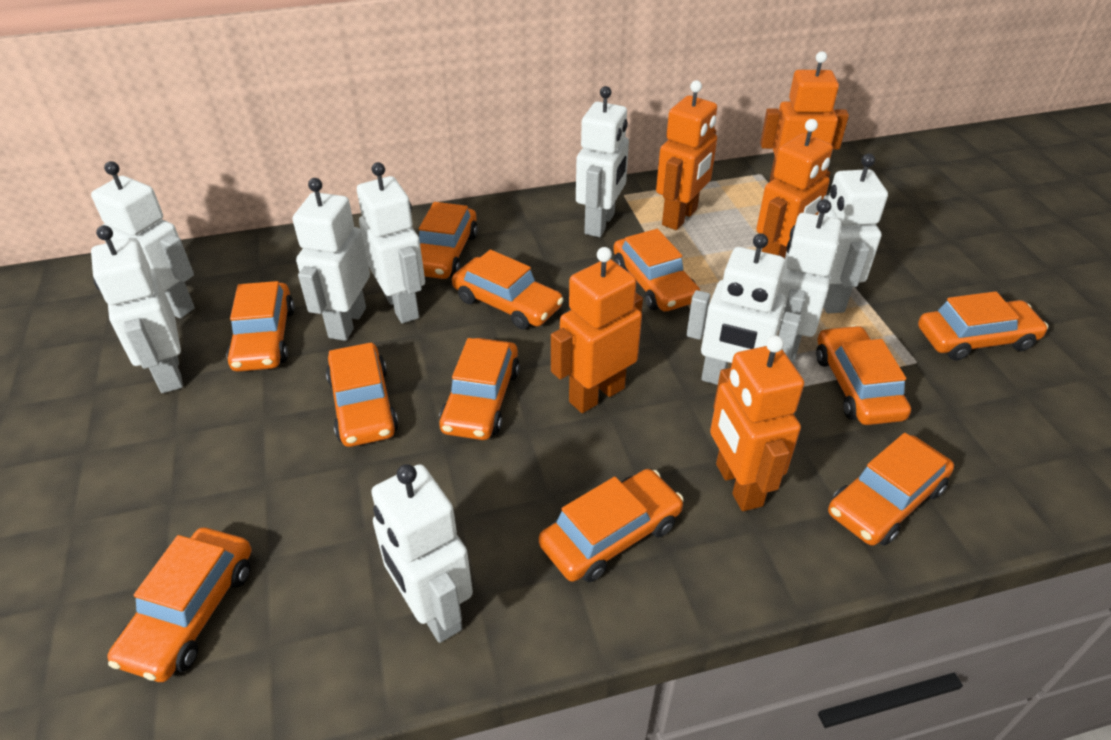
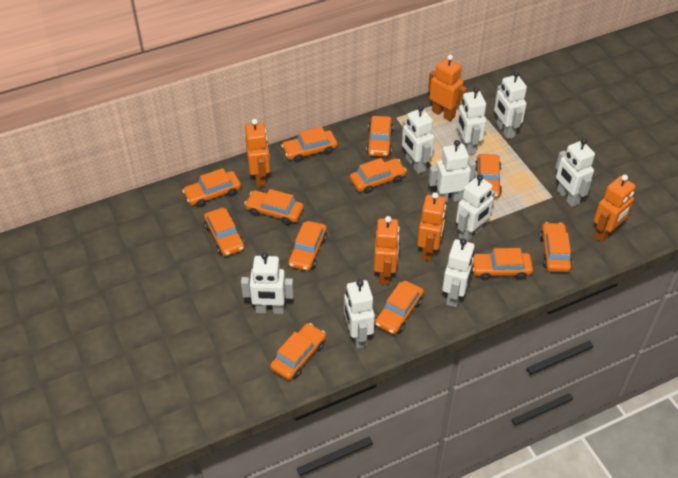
orange car: 11 -> 12

